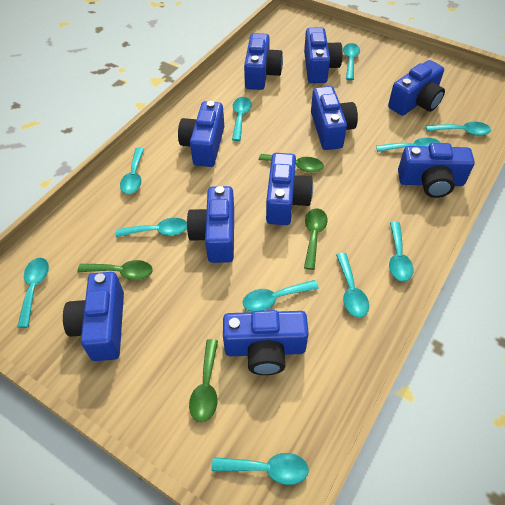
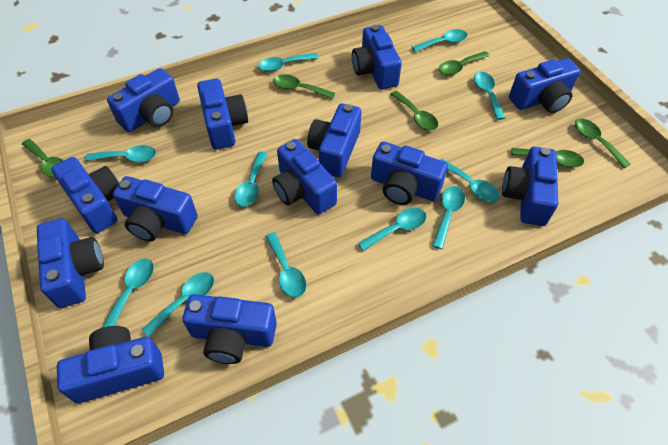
blue camera: 10 -> 13
green spoon: 4 -> 6

